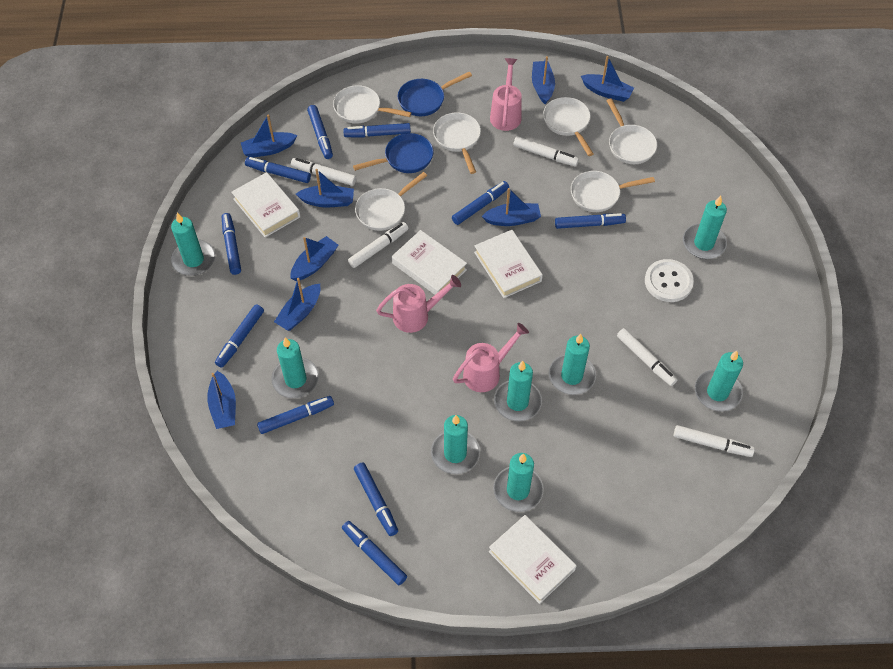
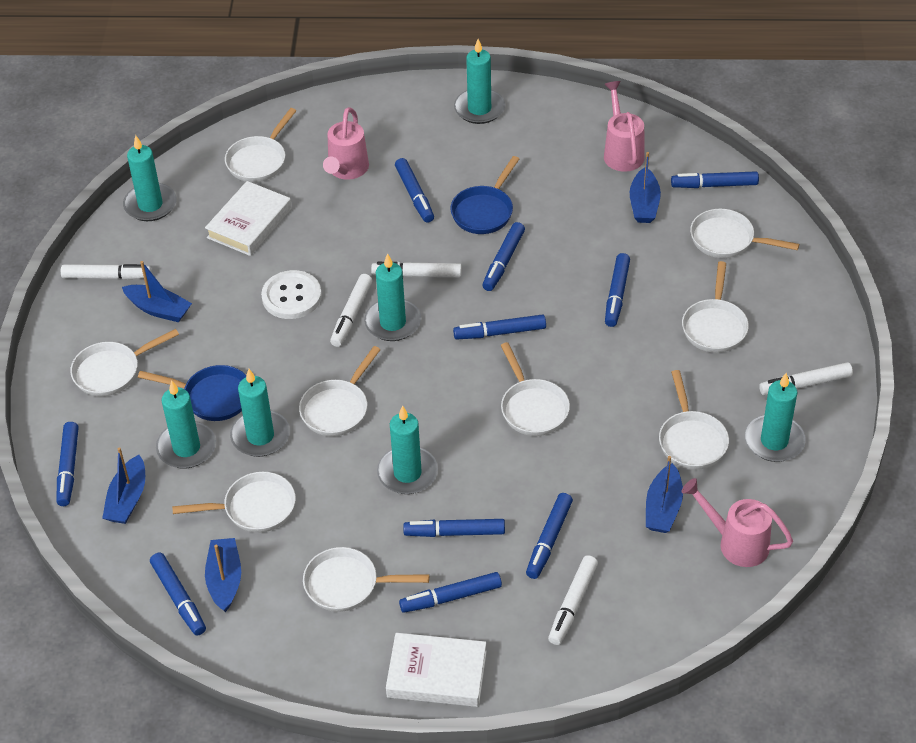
blue boat: 8 -> 5
turquoise candle: 8 -> 7
white book: 4 -> 2
white pan: 6 -> 9

